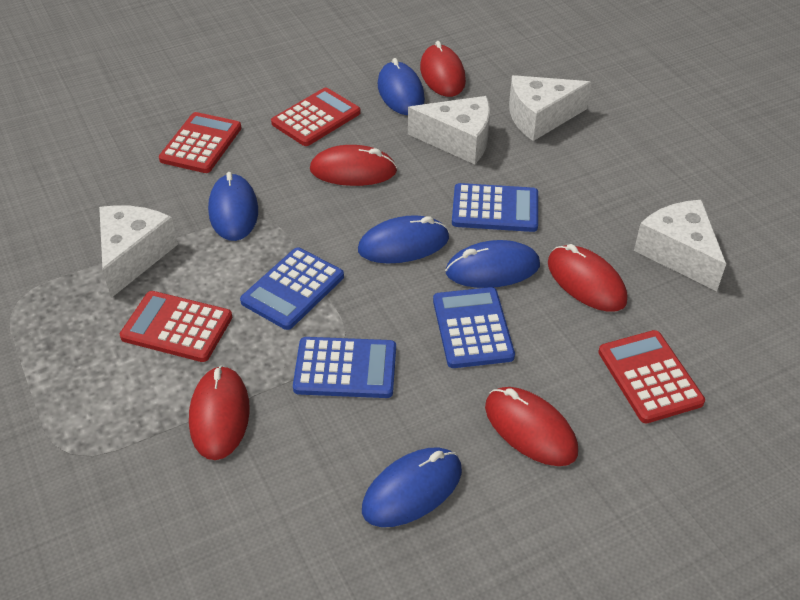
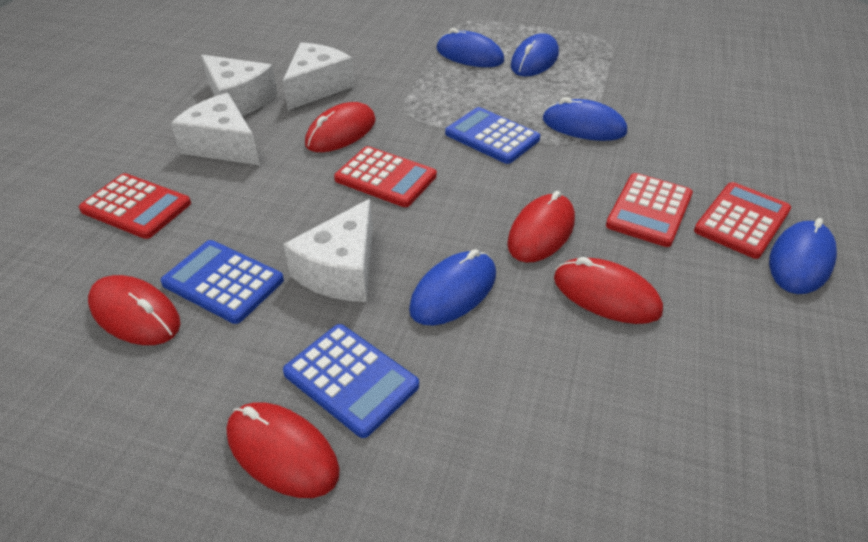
blue calculator: 4 -> 3

